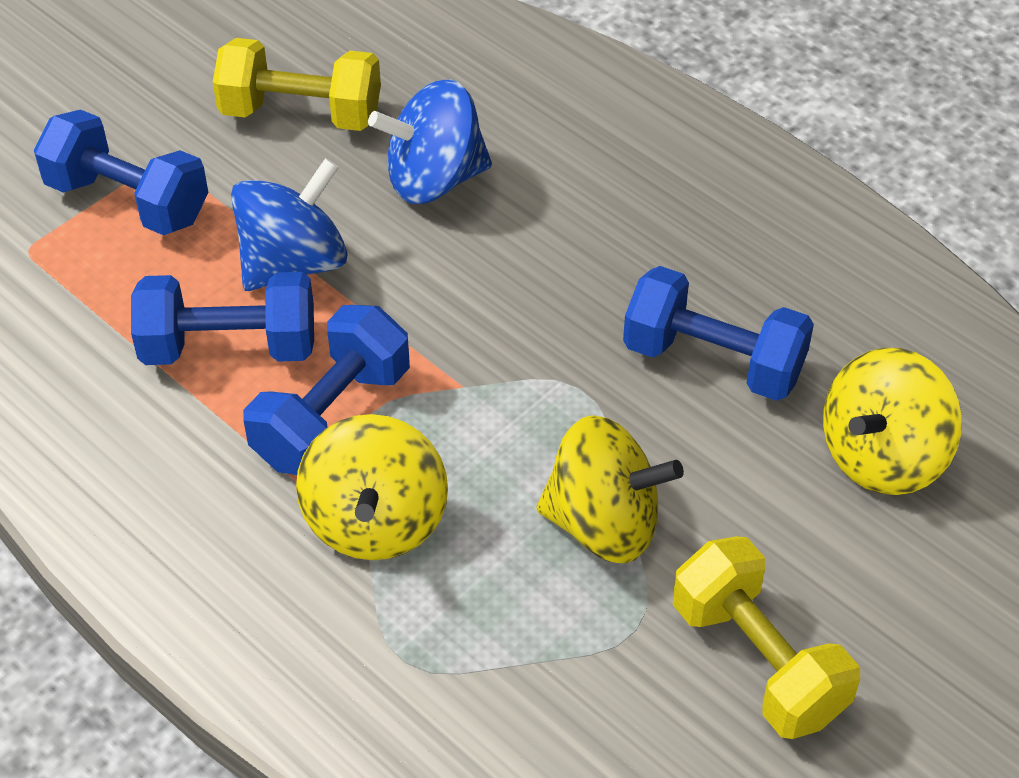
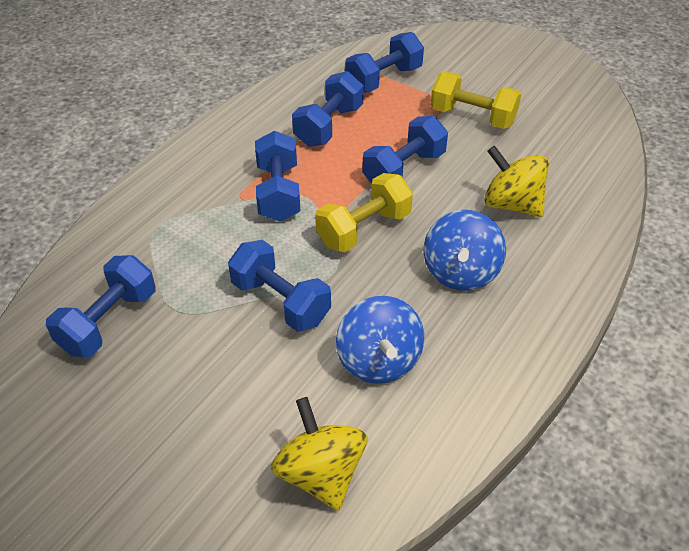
blue dumbbell: 4 -> 6
yellow spinning top: 3 -> 2

